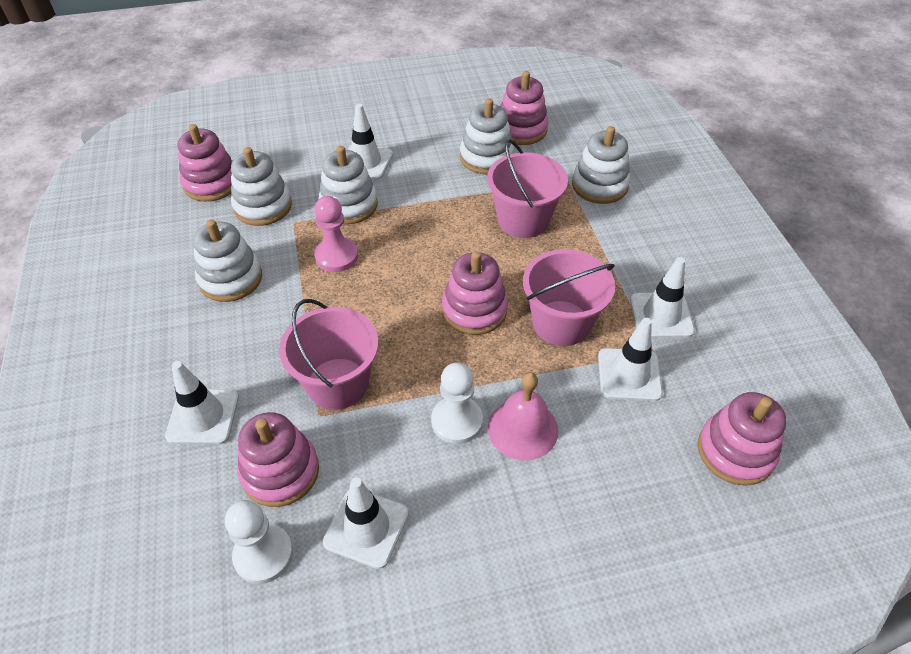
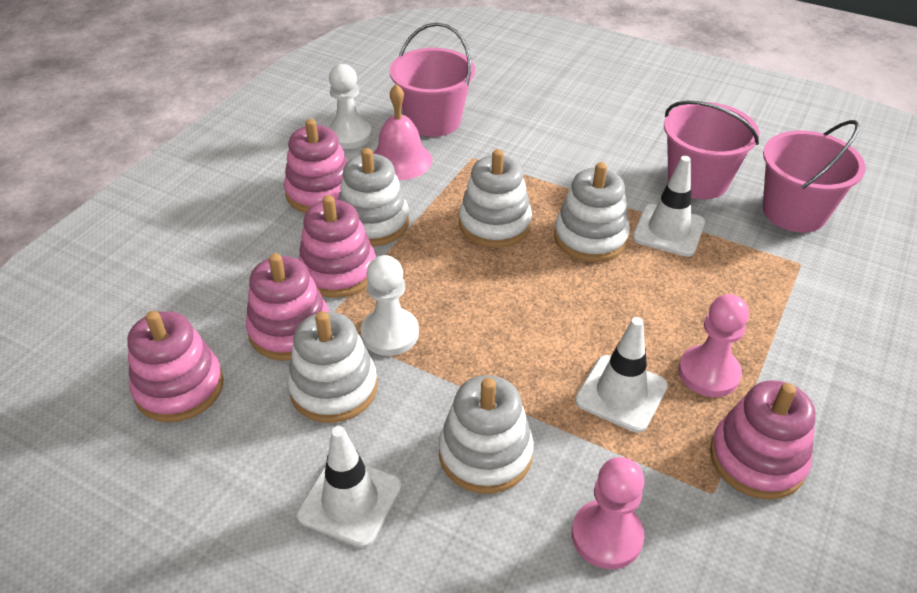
pink pawn: 1 -> 2
white traffic cone: 5 -> 3

